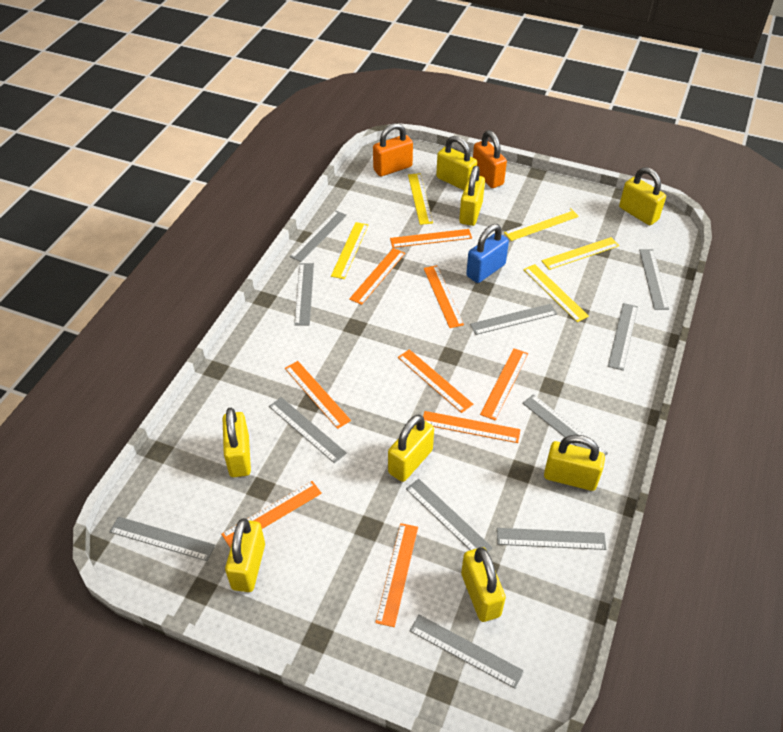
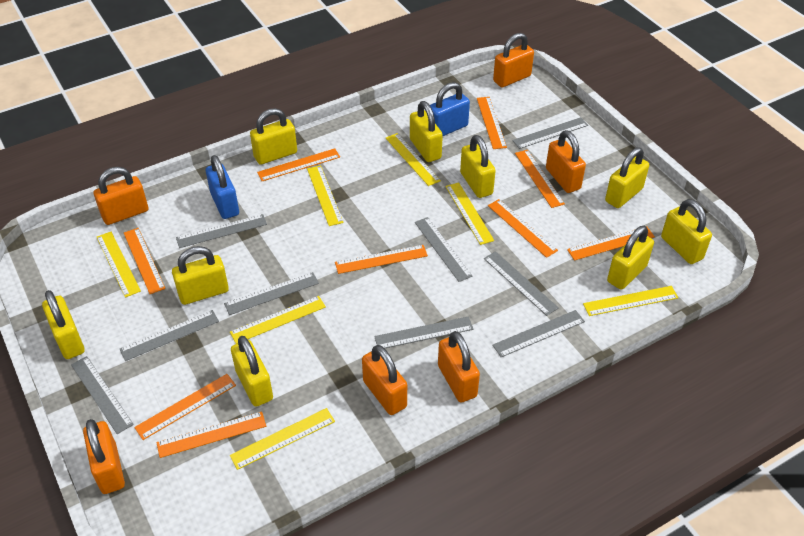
blue padlock: 1 -> 2
grey ruler: 11 -> 9
orange padlock: 2 -> 6
yellow padlock: 8 -> 9
yellow ruler: 5 -> 7

